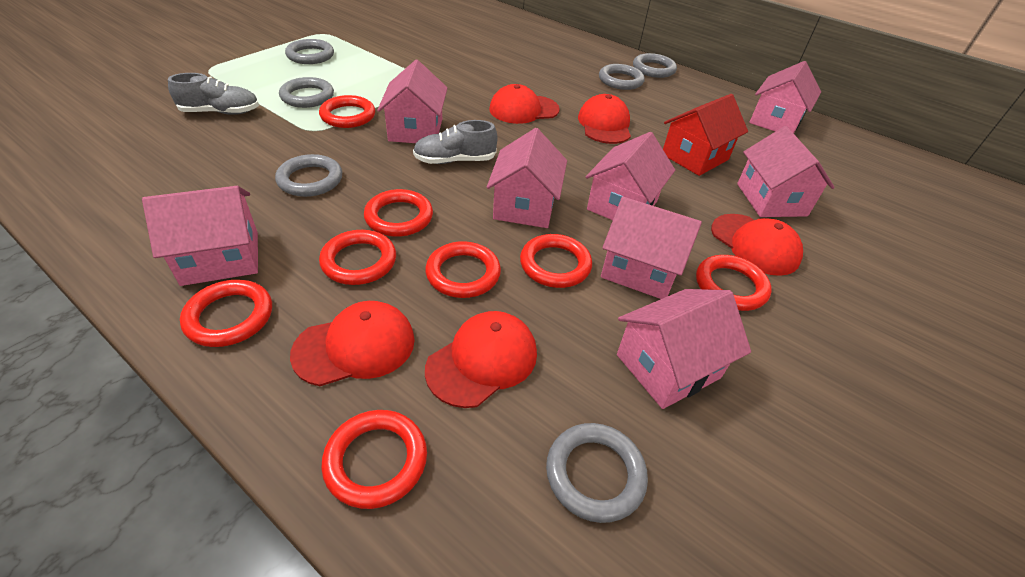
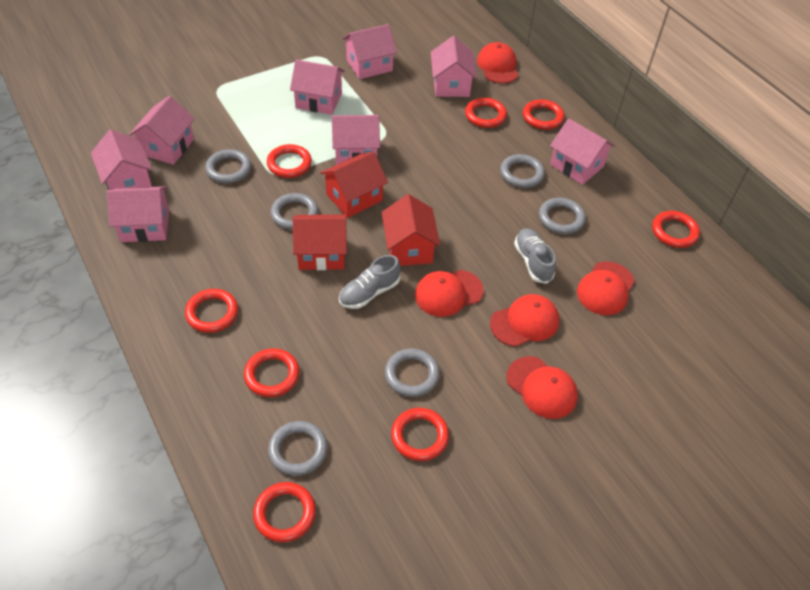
red house: 1 -> 3

